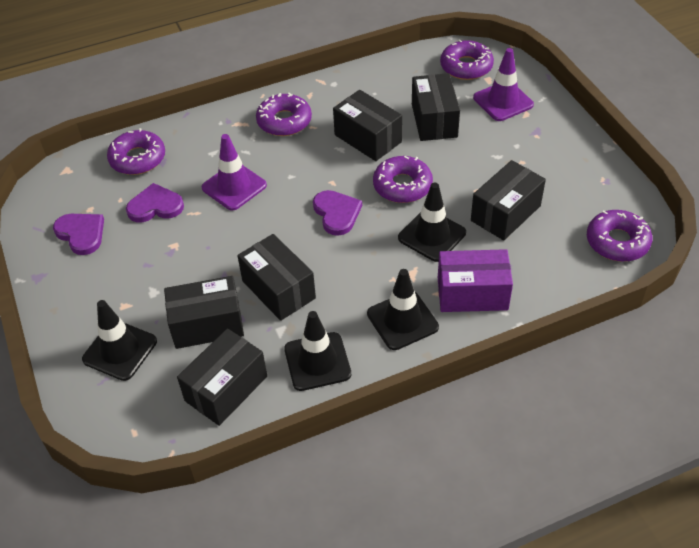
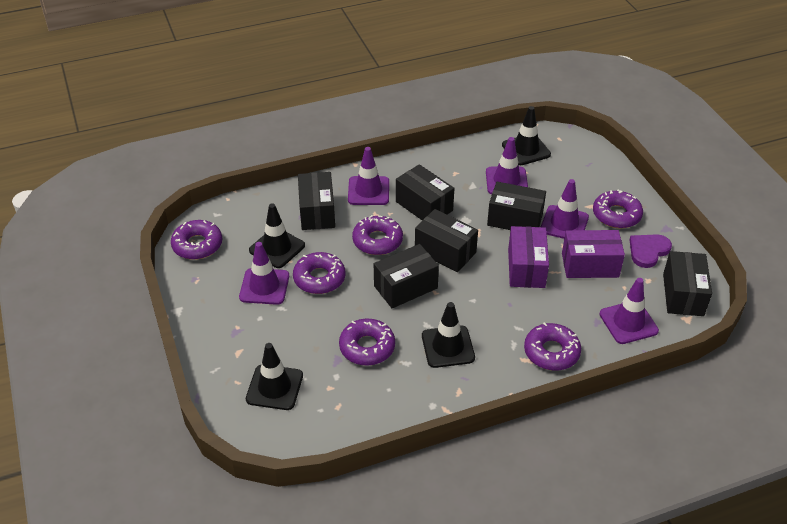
purple box: 1 -> 2
purple donut: 5 -> 6
purple heart: 3 -> 1
purple traffic cone: 2 -> 5

